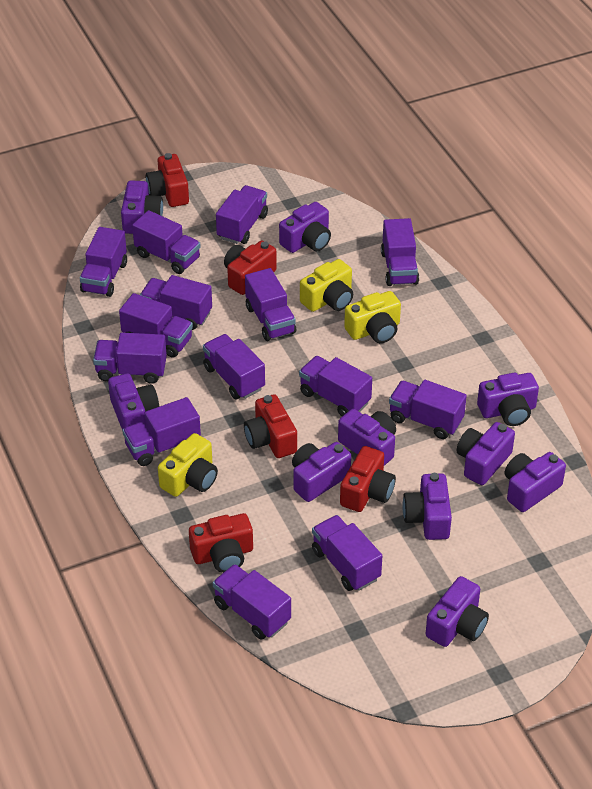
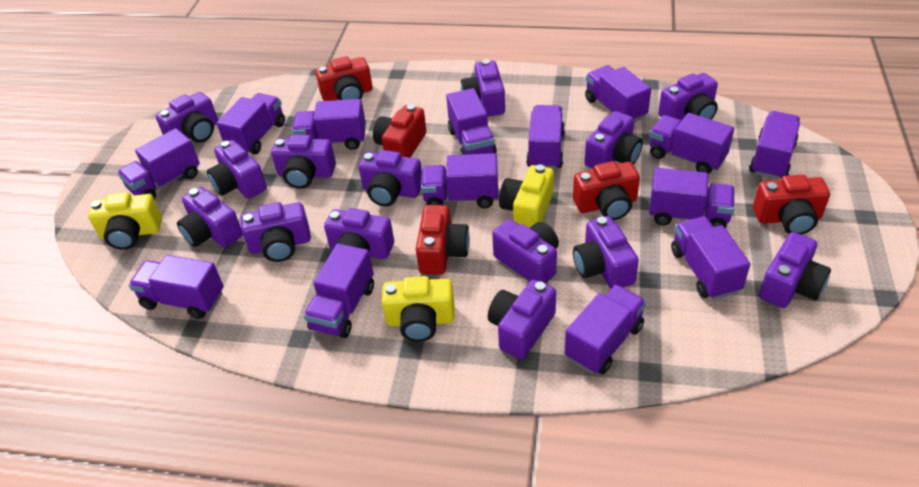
purple camera: 10 -> 14

